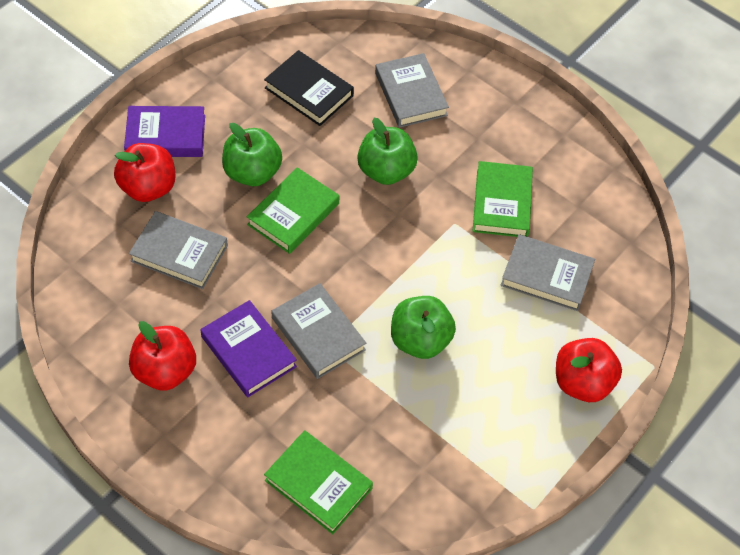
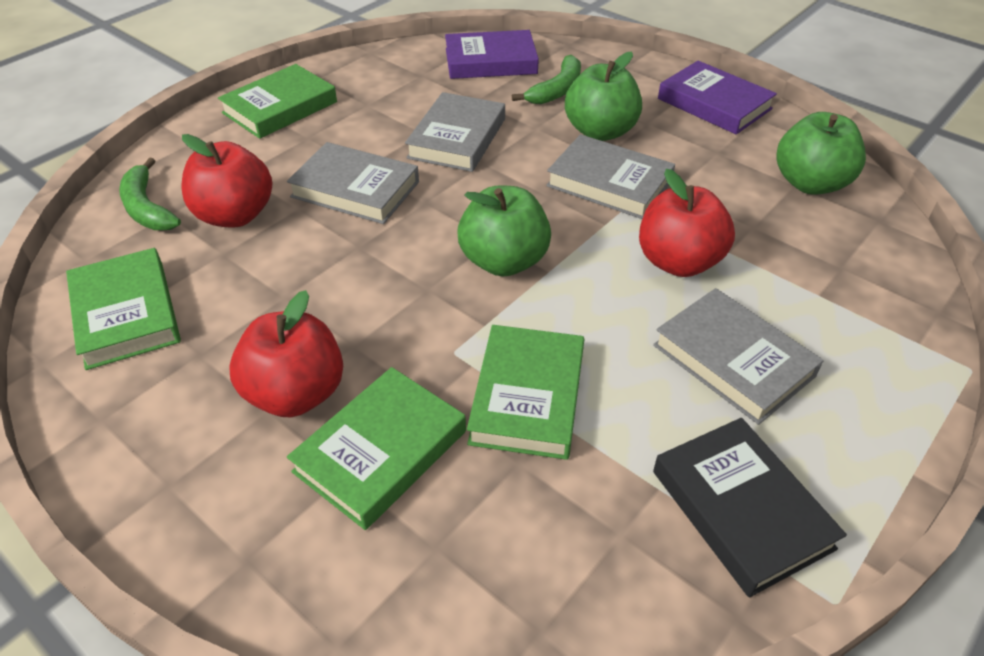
green banana: 0 -> 2
green book: 3 -> 4

